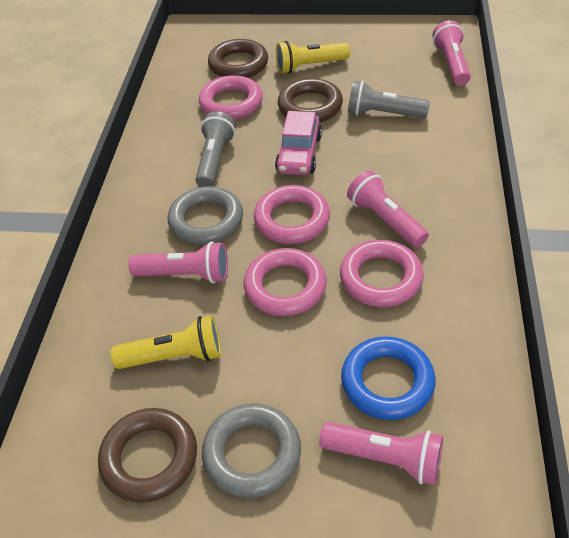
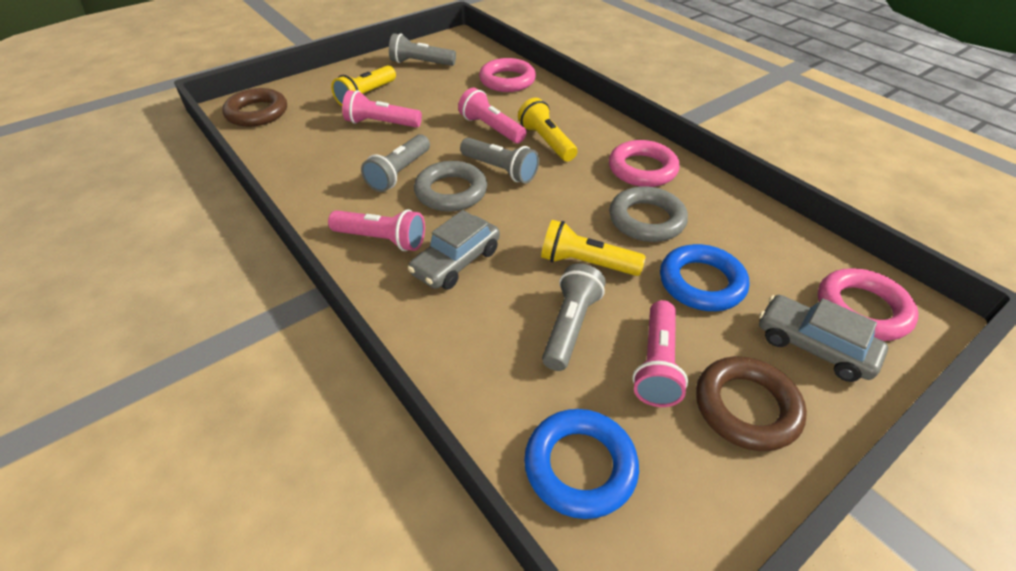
blue ring: 1 -> 2
brown ring: 3 -> 2
grey car: 0 -> 2
grey flashlight: 2 -> 4
pink car: 1 -> 0
pink ring: 4 -> 3
yellow flashlight: 2 -> 3

